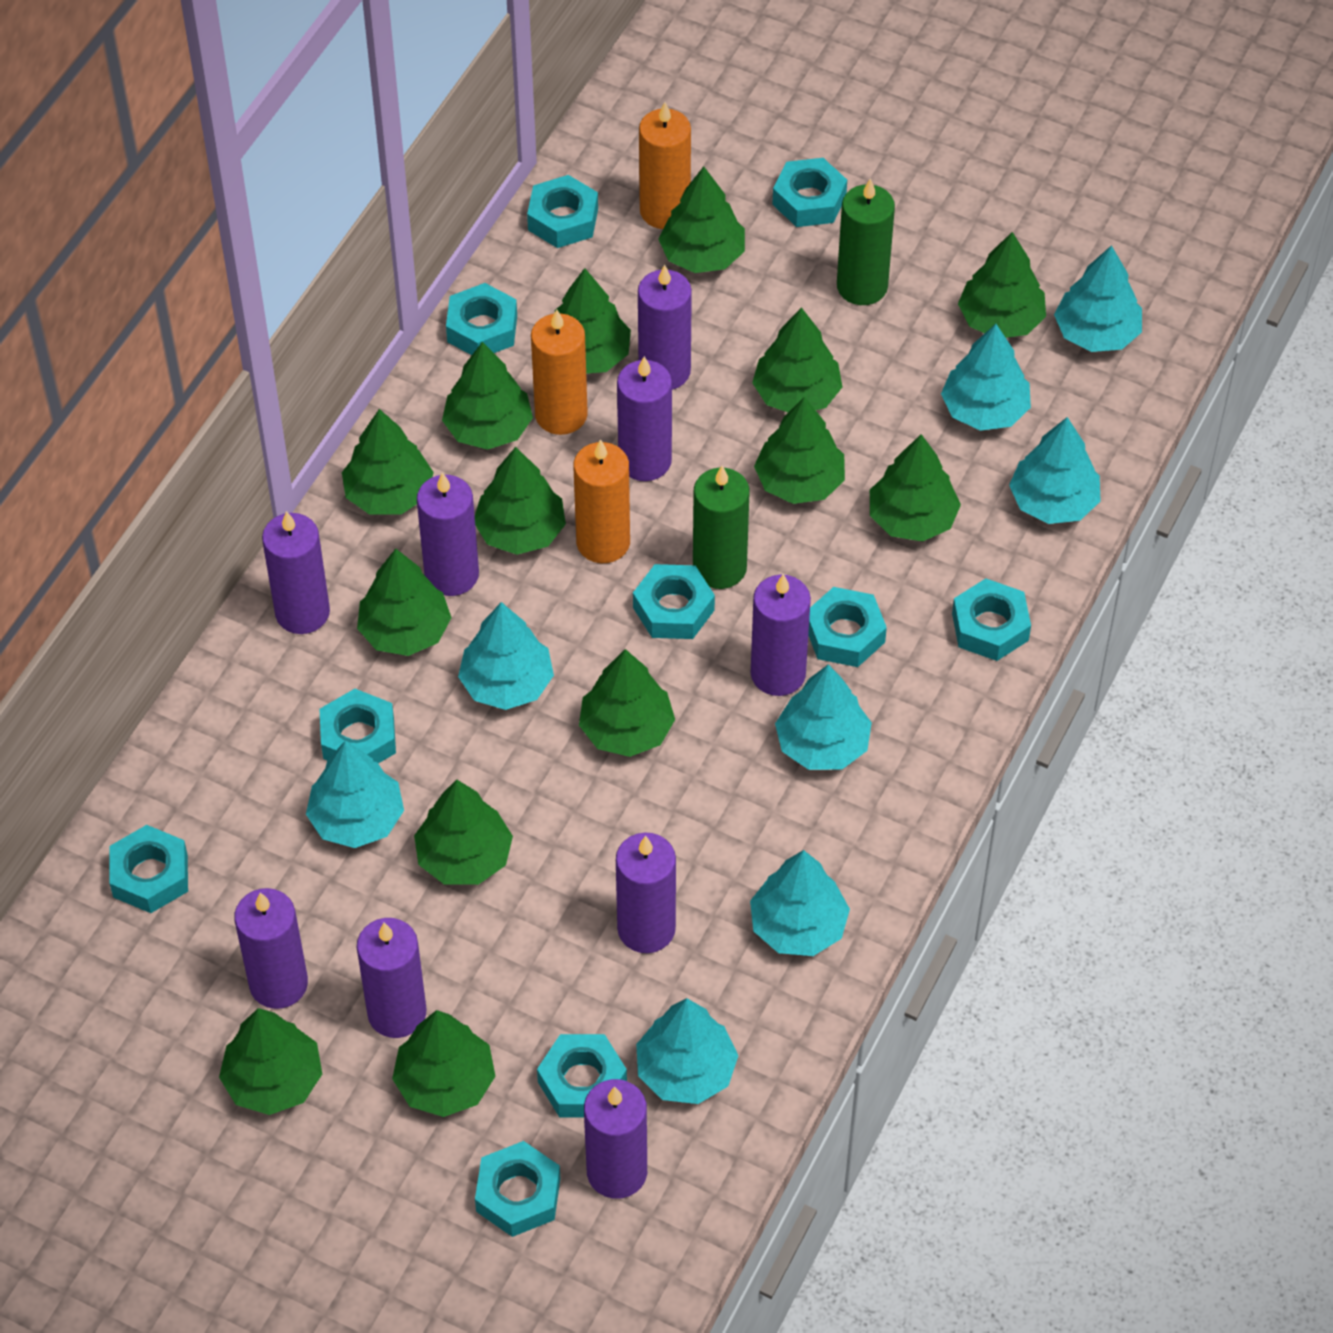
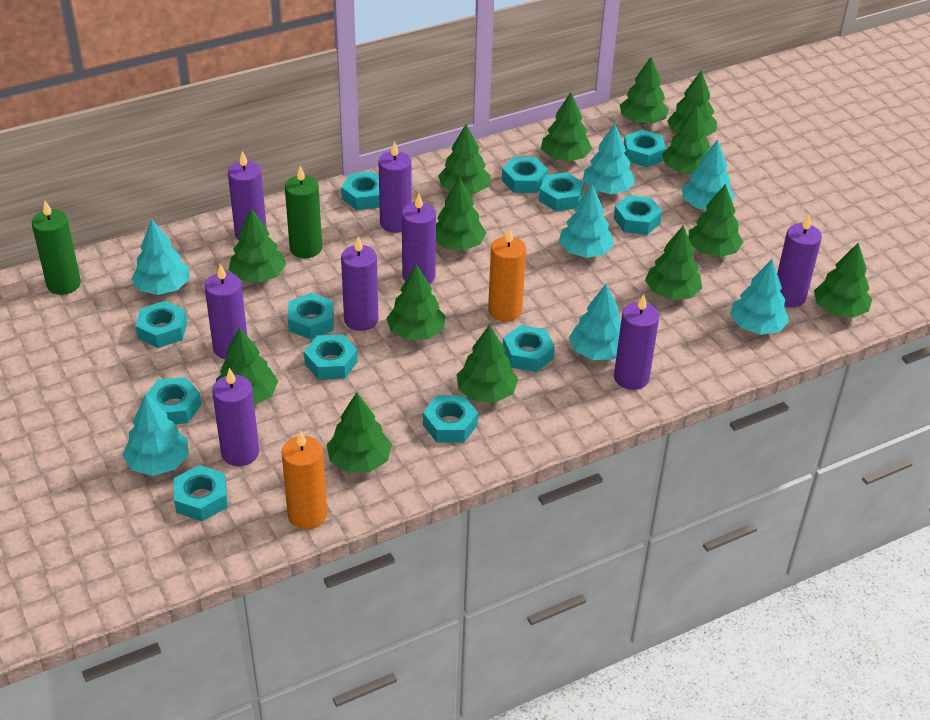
orange candle: 3 -> 2
purple candle: 9 -> 8
turquoise nut: 10 -> 12
turquoise tree: 8 -> 7

